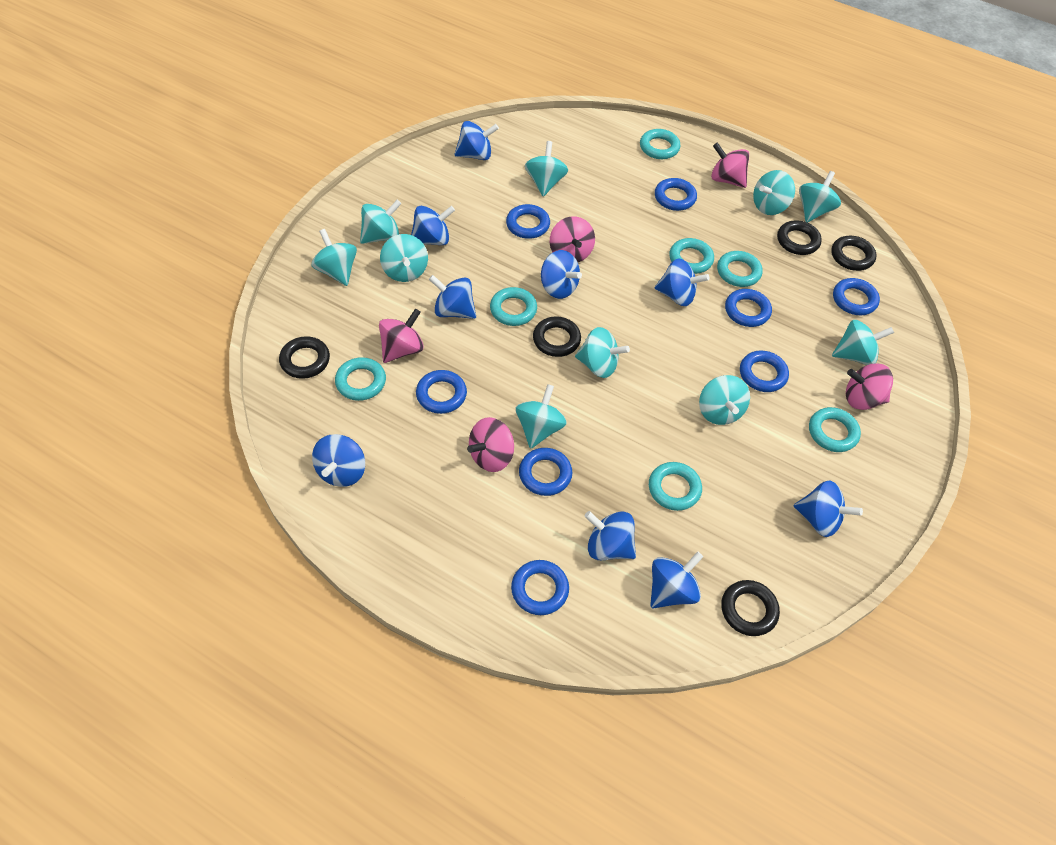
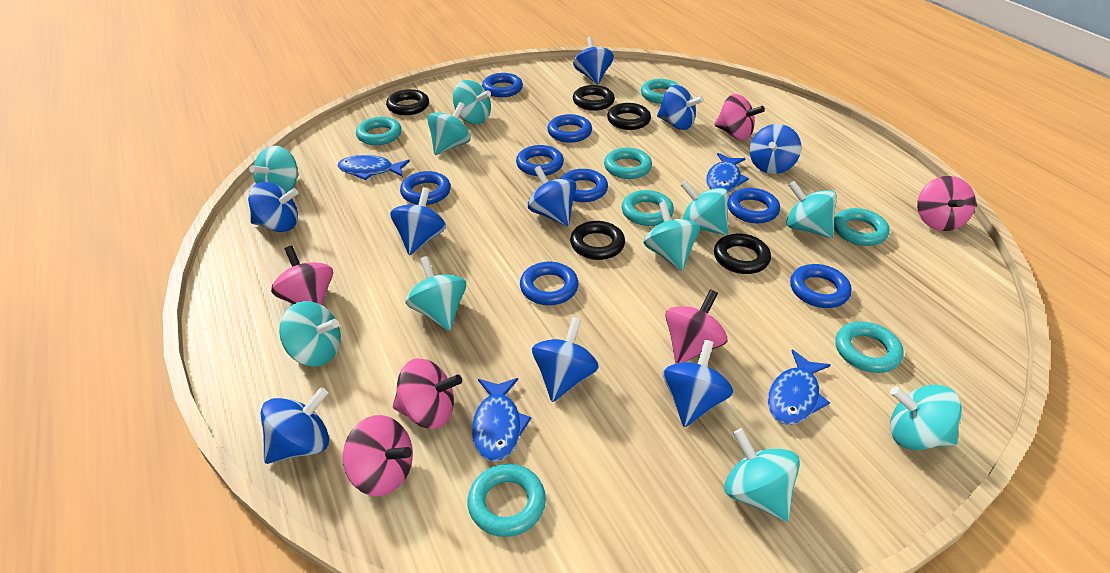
blue fish: 0 -> 4
pink spinning top: 5 -> 6

